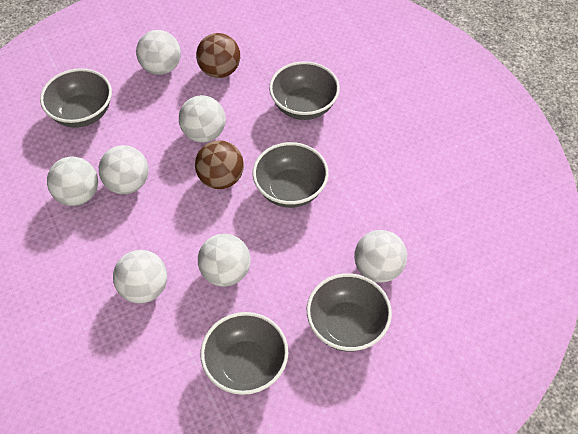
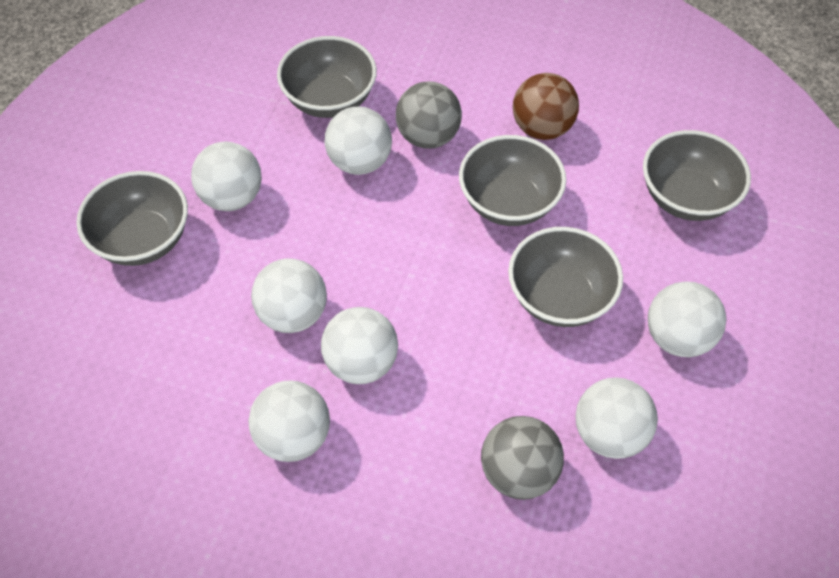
brown ball: 2 -> 1
grey ball: 0 -> 2

